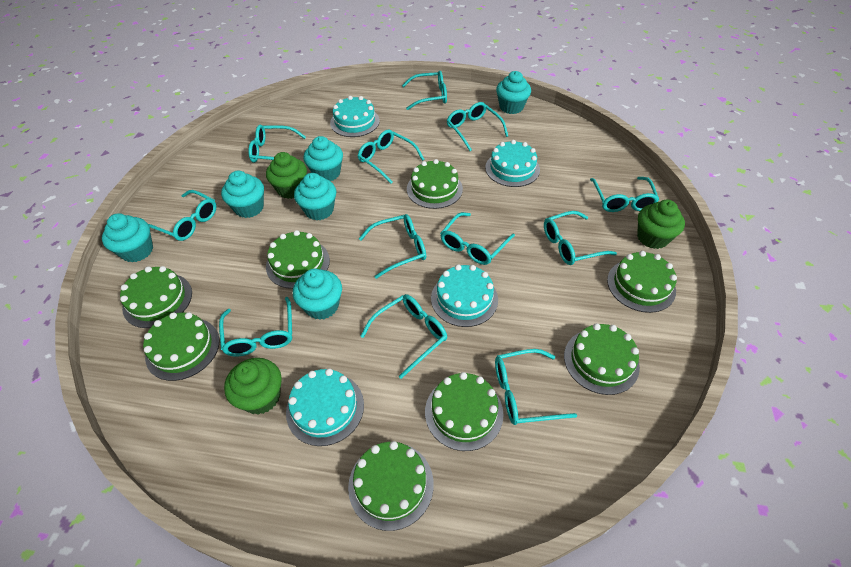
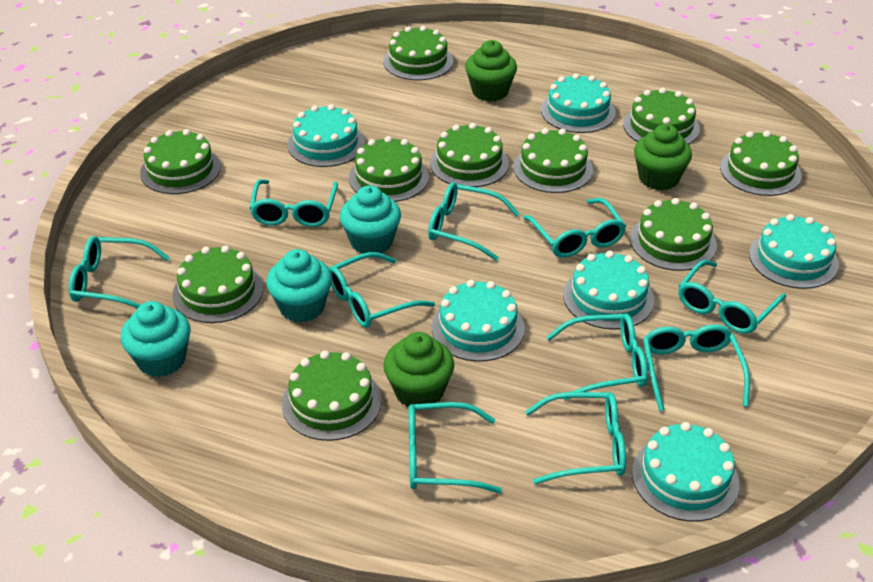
green cake: 8 -> 10
turquoise cake: 4 -> 6
turquoise cupcake: 6 -> 3
turquoise glasses: 12 -> 10

